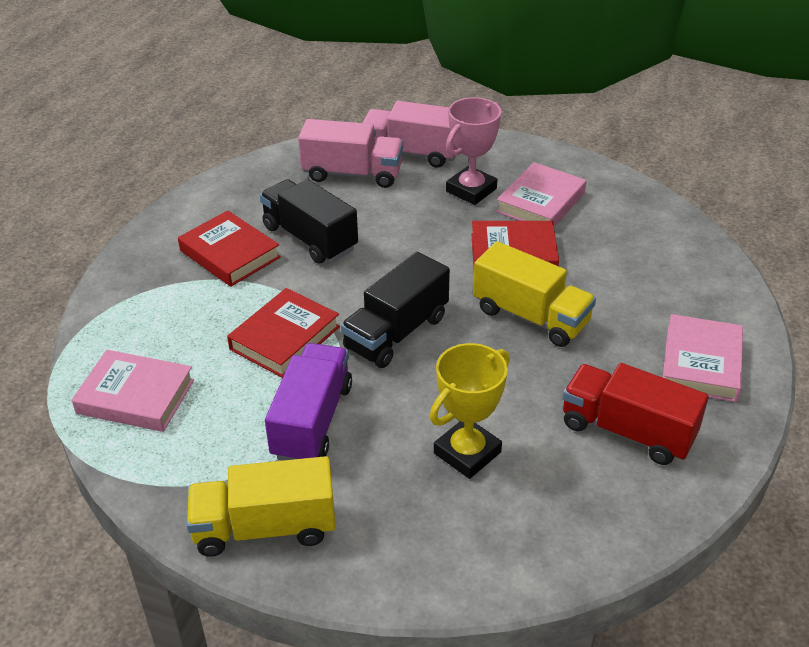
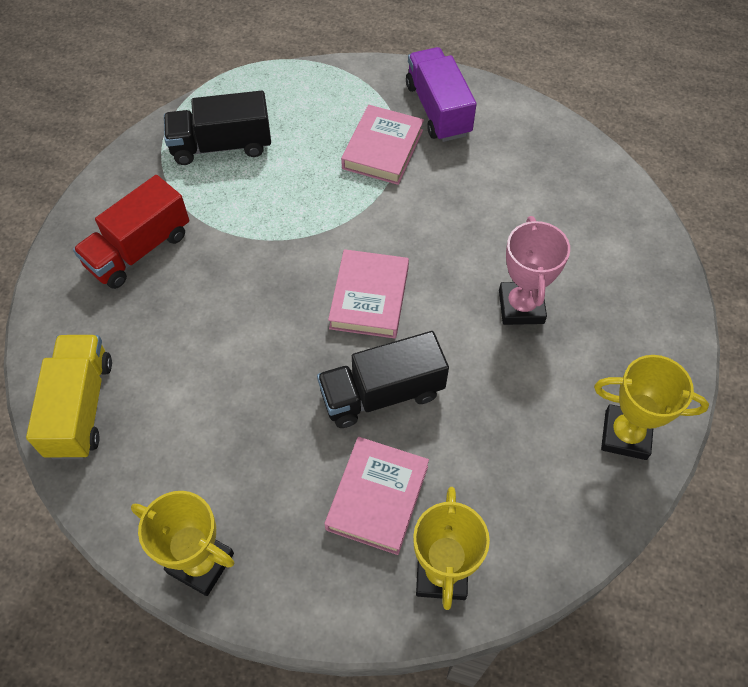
pink truck: 2 -> 0
red book: 3 -> 0
yellow trophy: 1 -> 3
yellow truck: 2 -> 1

